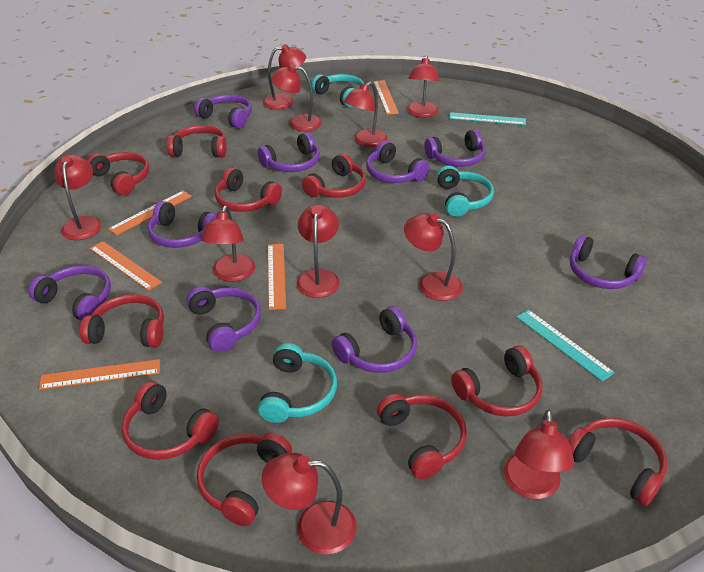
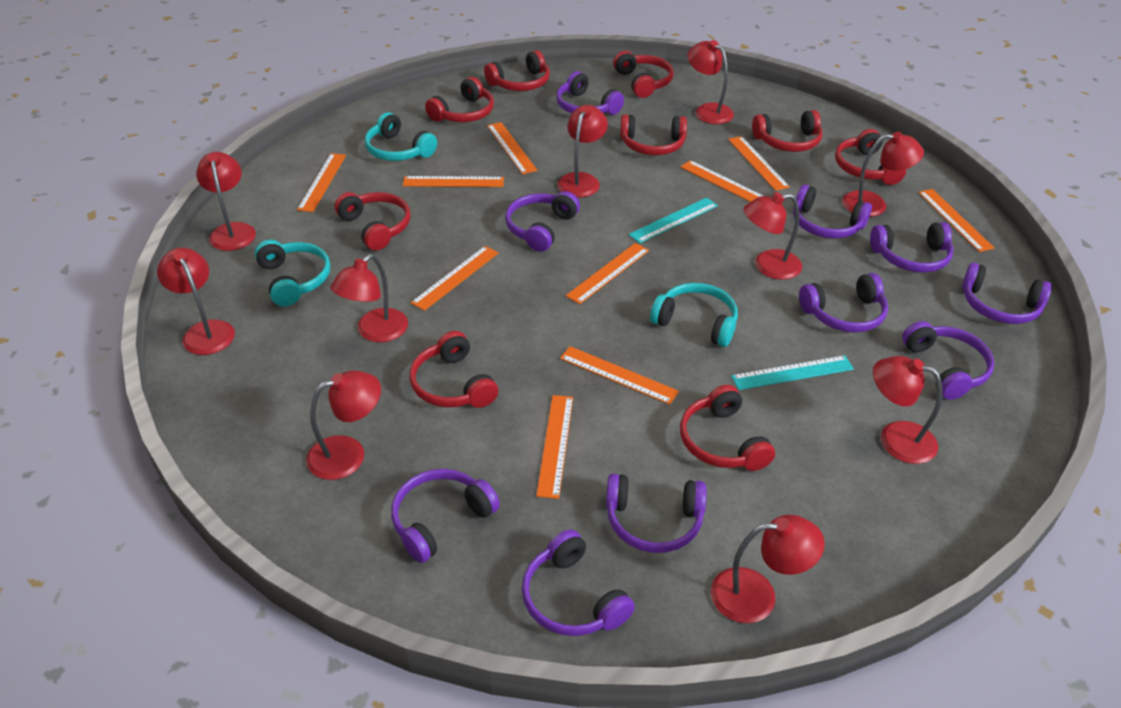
orange ruler: 5 -> 10
purple headphones: 9 -> 10
red headphones: 10 -> 9

